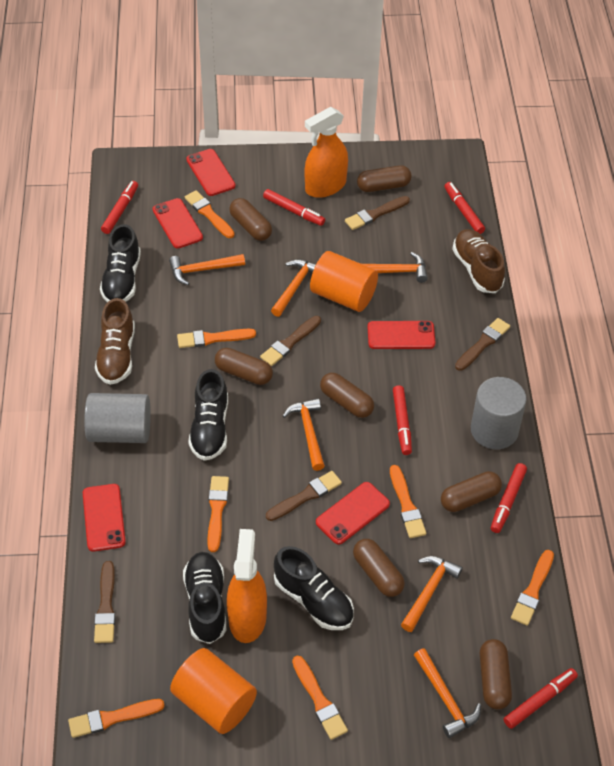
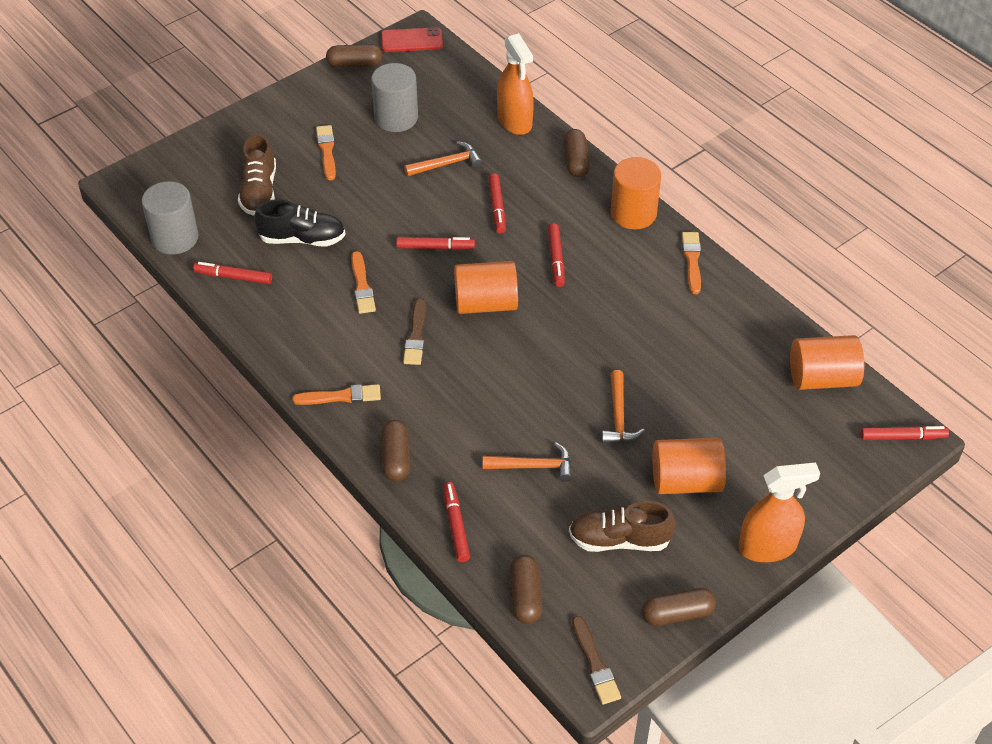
black shoe: 4 -> 1
brown brush: 5 -> 2
brown capsule: 7 -> 5
orange brush: 7 -> 4
orange cylinder: 2 -> 4
orange hammer: 6 -> 3
red phone: 5 -> 1

